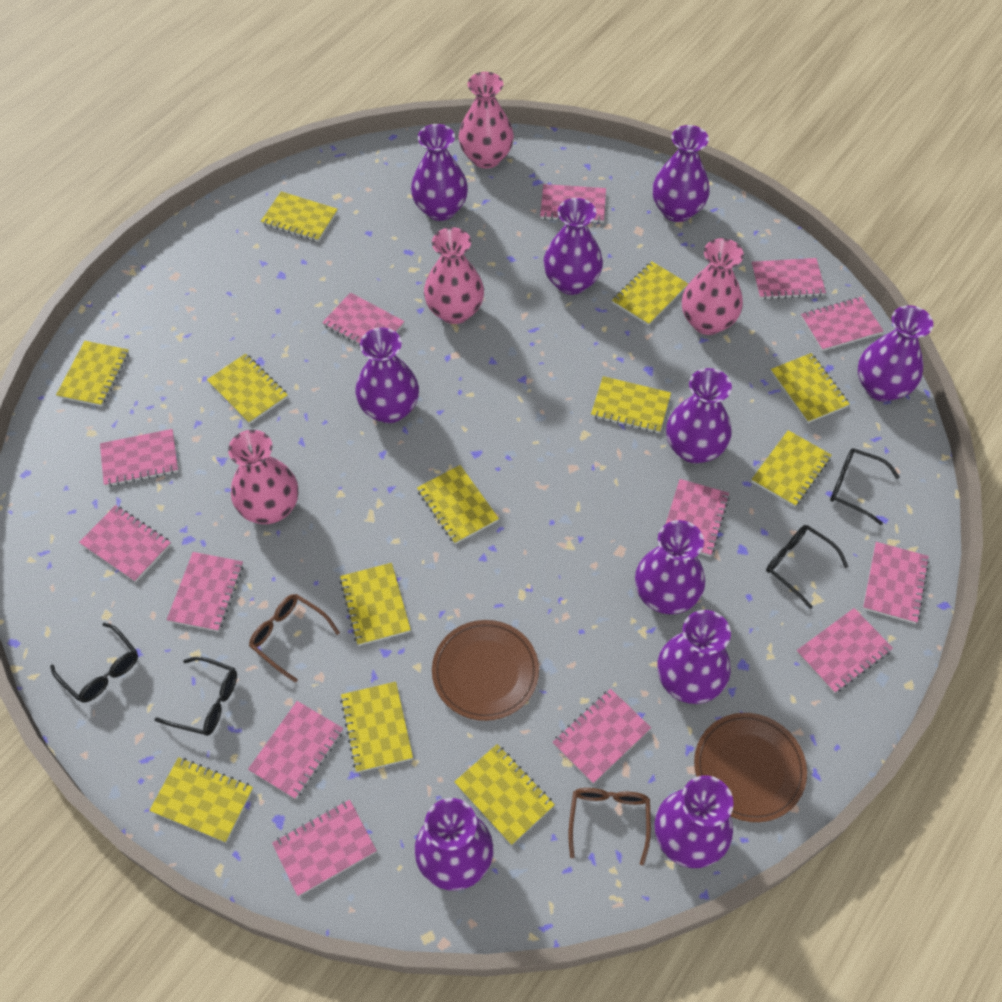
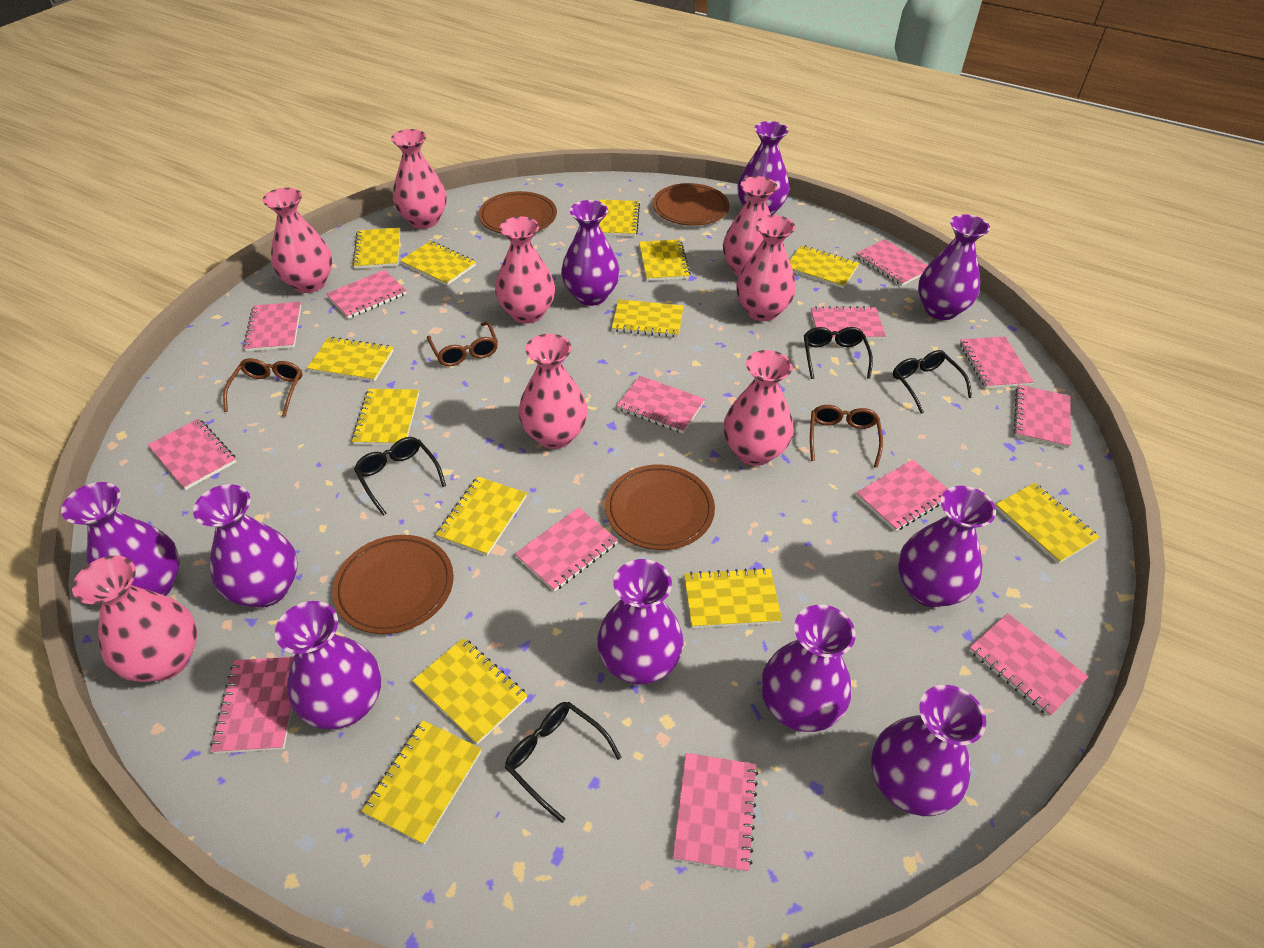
brown glasses: 2 -> 3
brown plate: 2 -> 4
pink vase: 4 -> 8
yellow notebook: 12 -> 13

